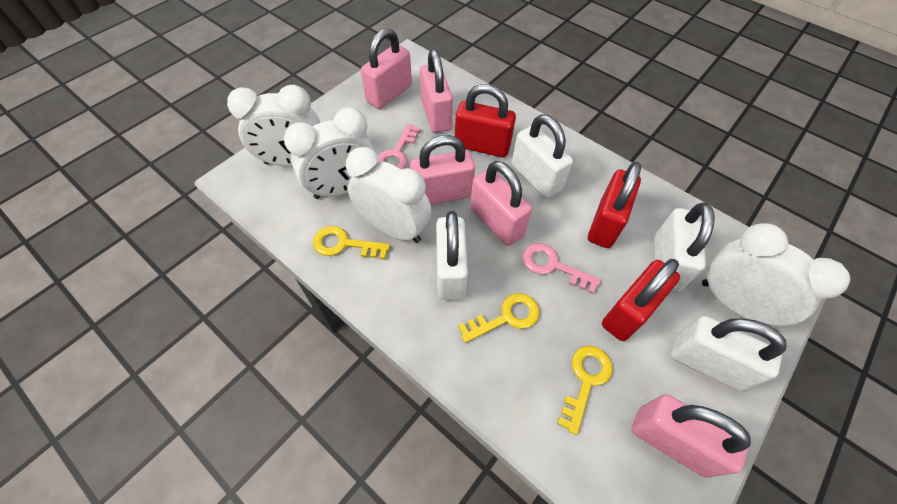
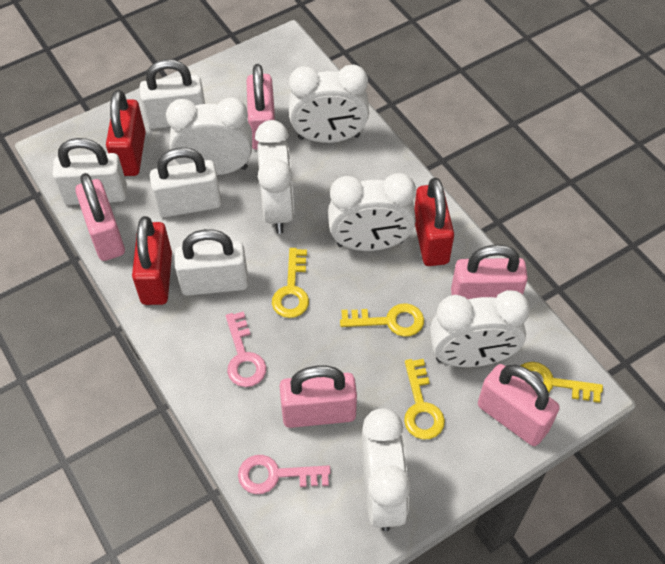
white clock: 4 -> 6
yellow key: 3 -> 4

